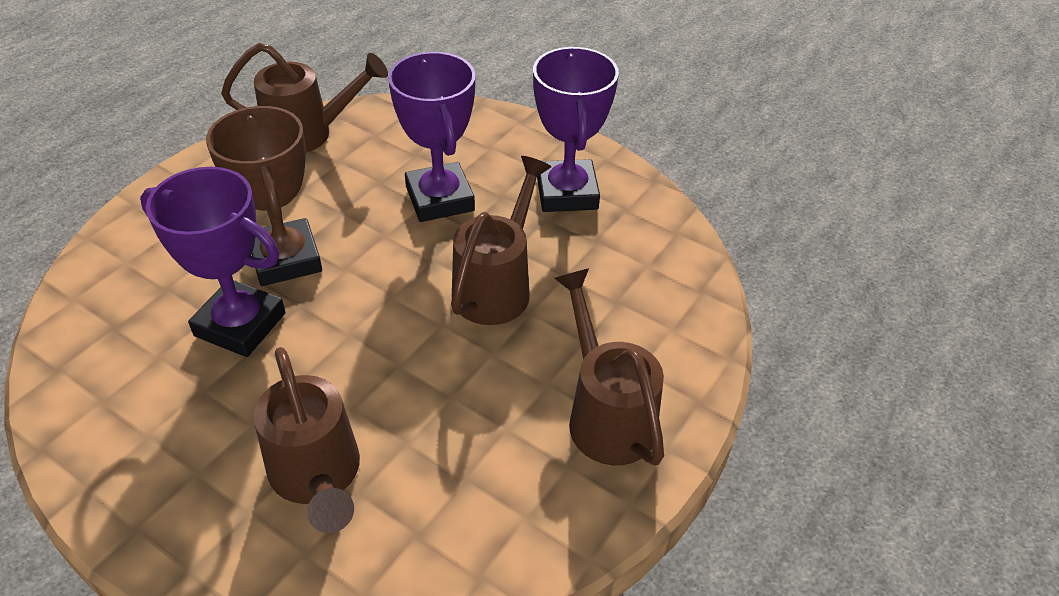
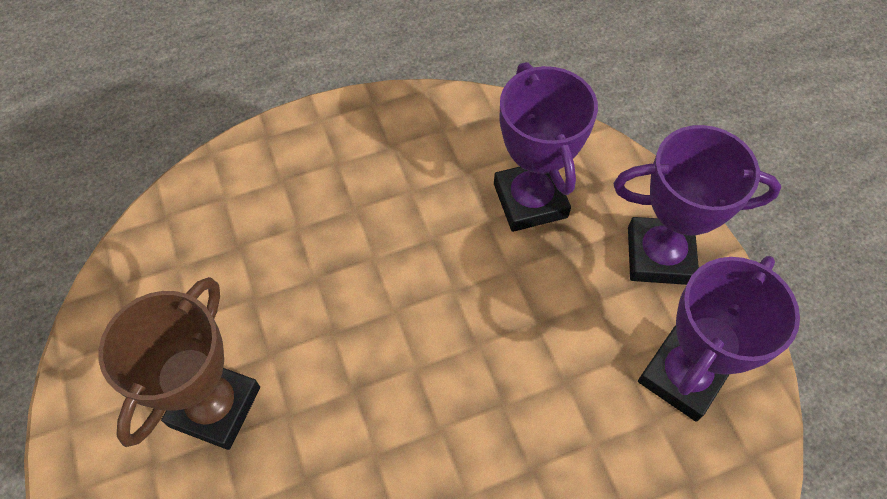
brown watering can: 4 -> 0

